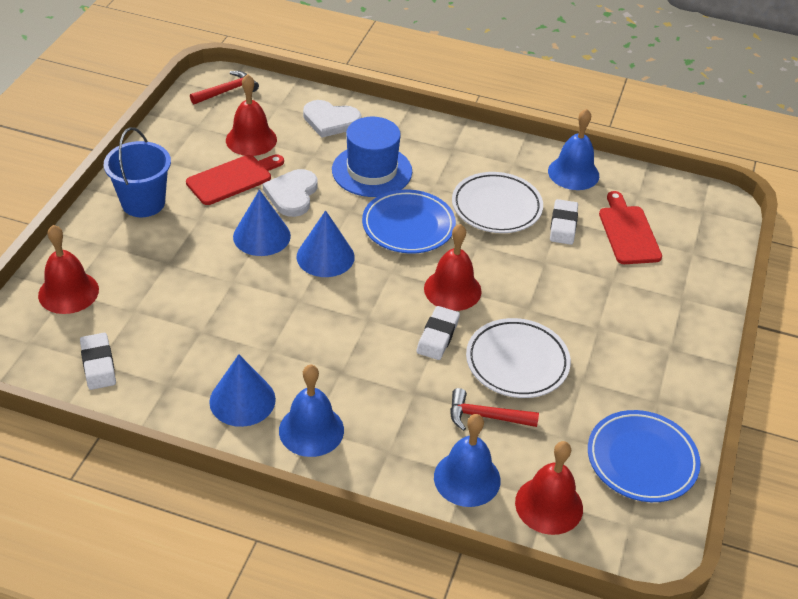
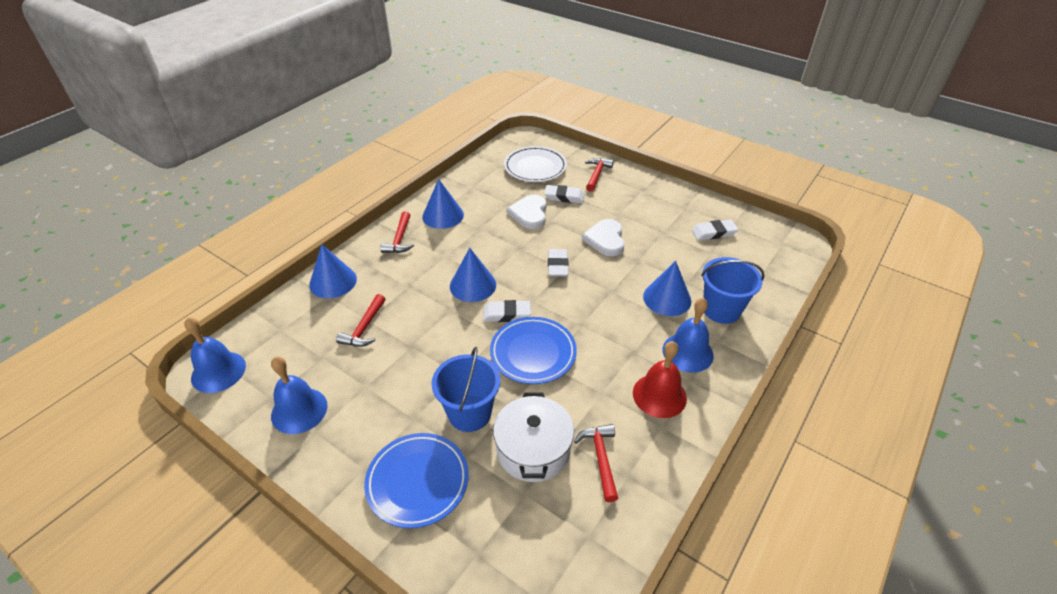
blue bucket: 1 -> 2
blue cone: 3 -> 4
blue hat: 1 -> 0
red bell: 4 -> 1
red cutting board: 2 -> 0
red hammer: 2 -> 4
white eraser: 3 -> 4
white plate: 2 -> 1
white pot: 0 -> 1

